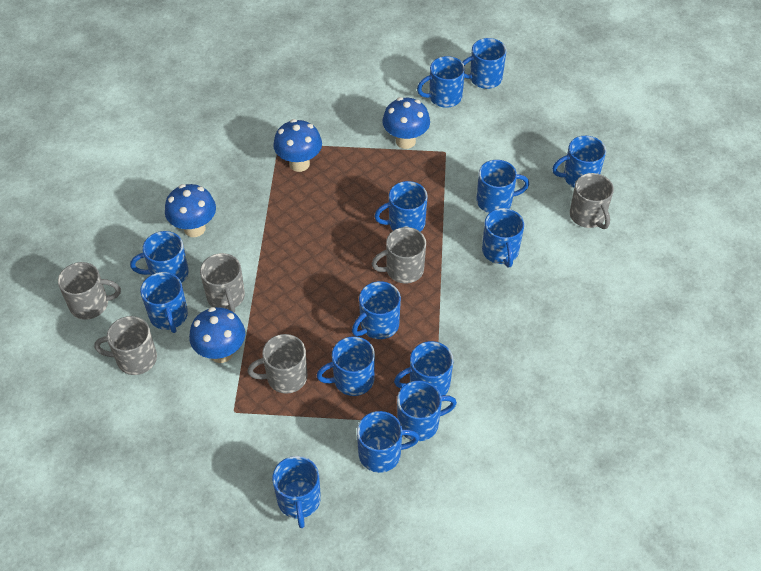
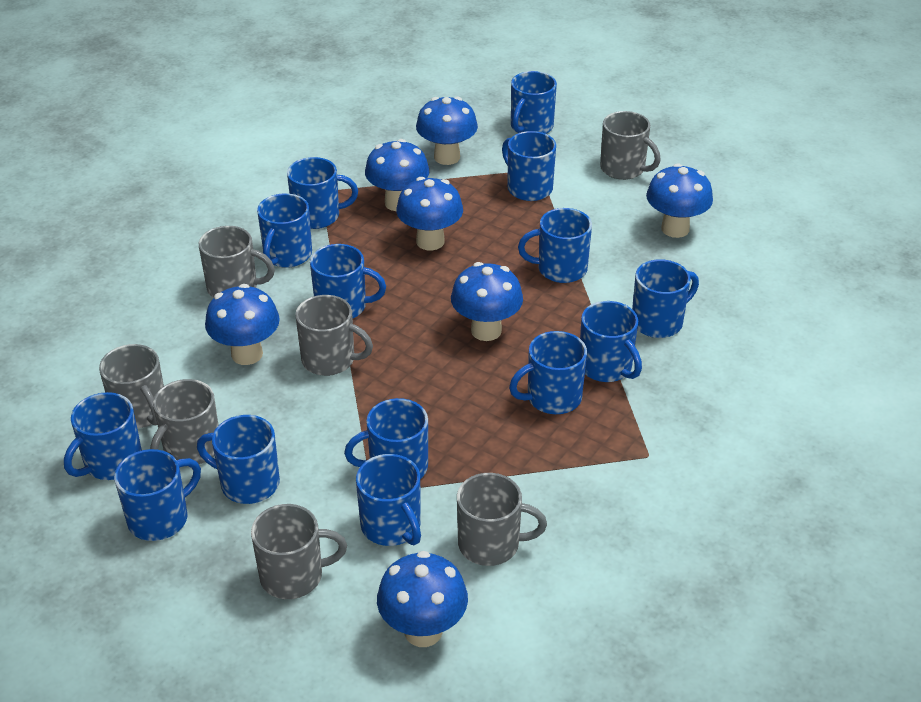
blue mushroom: 4 -> 7
grey mug: 6 -> 7

